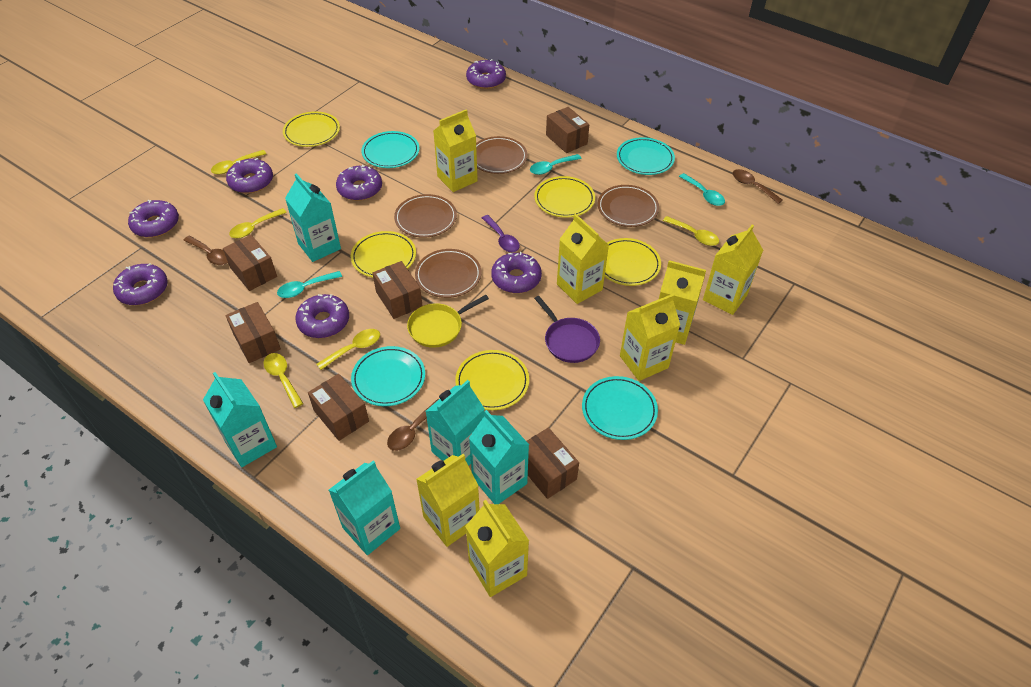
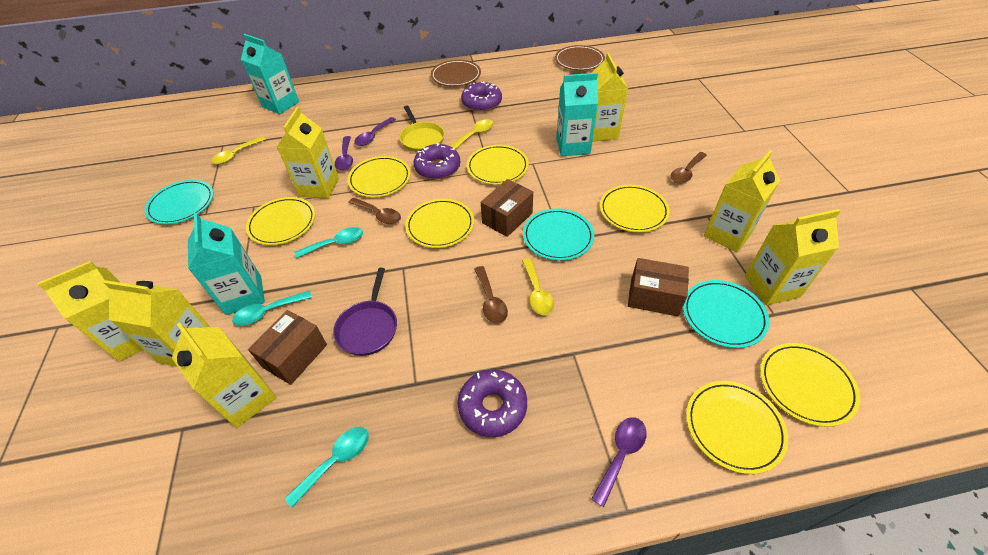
brown box: 6 -> 3
brown plate: 4 -> 2
purple donut: 7 -> 3
purple spoon: 1 -> 3
turquoise carton: 5 -> 3
turquoise plate: 4 -> 3
yellow plate: 5 -> 7
yellow spoon: 5 -> 3

